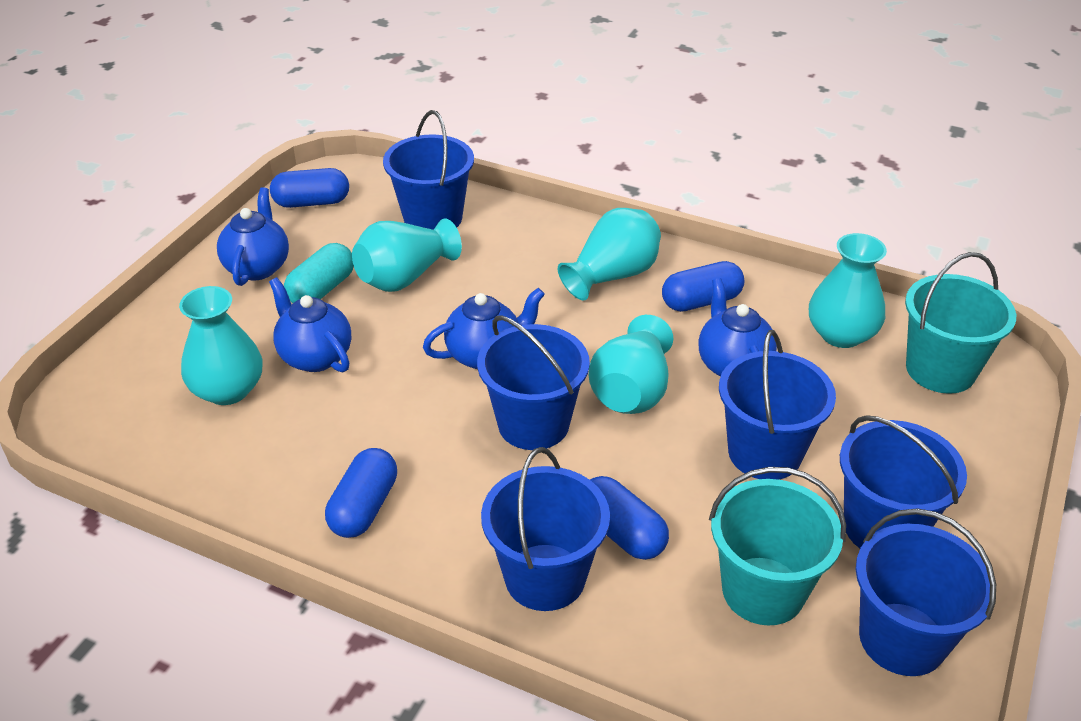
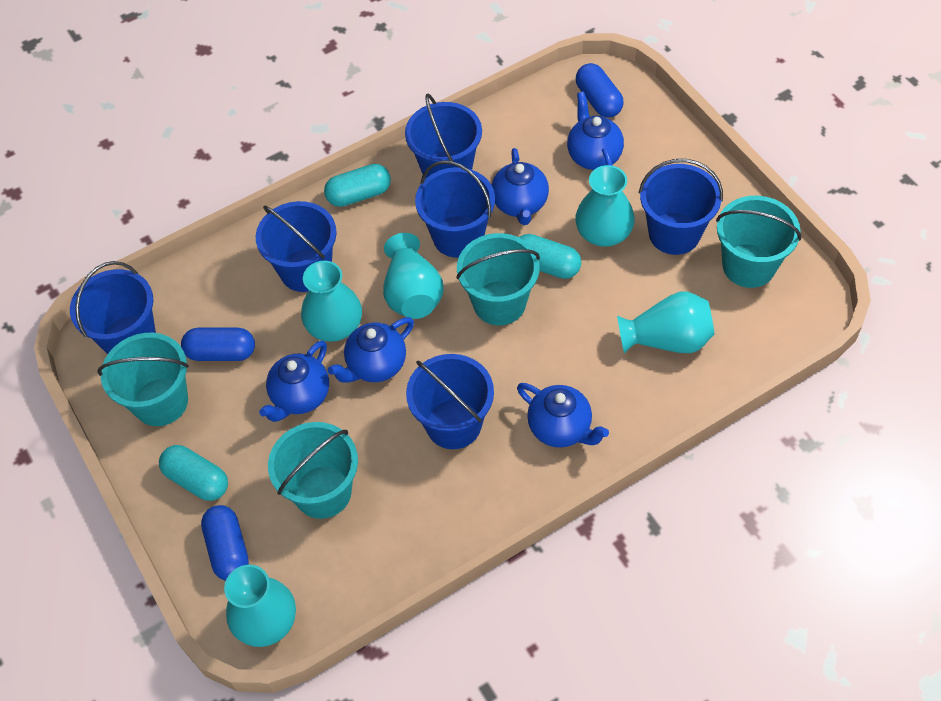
blue capsule: 4 -> 3
blue teapot: 4 -> 5
turquoise bucket: 2 -> 4
turquoise capsule: 1 -> 3

